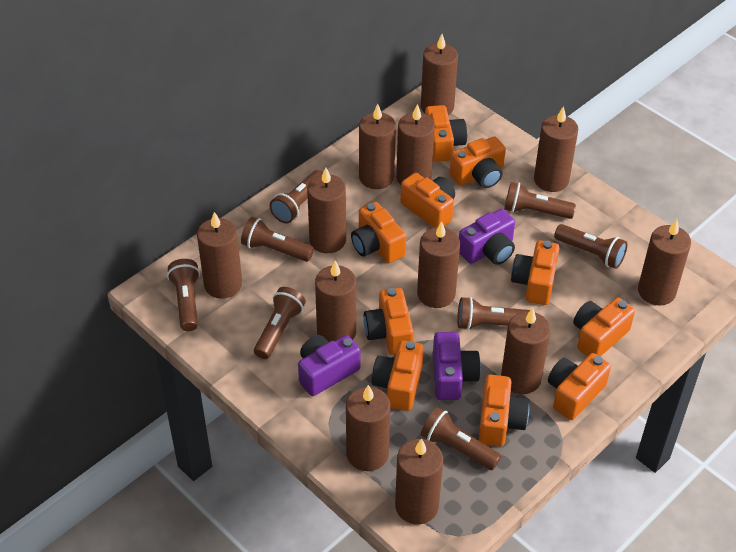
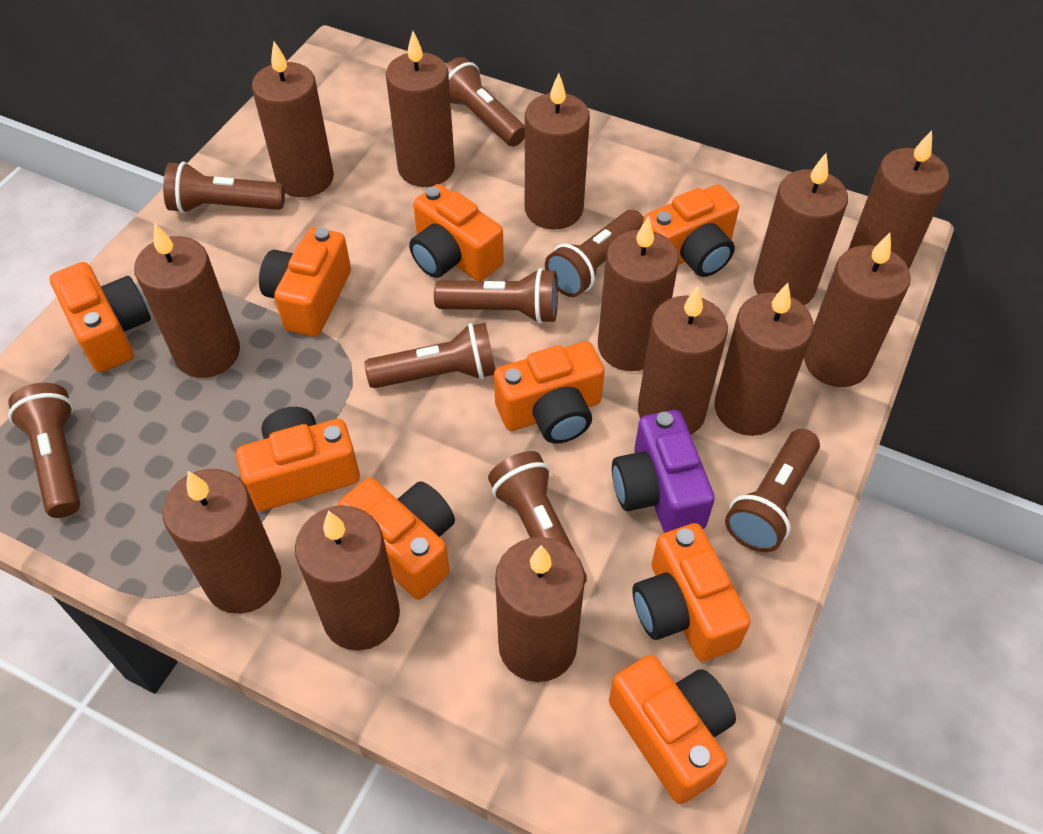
brown candle: 12 -> 13
orange camera: 10 -> 9
purple camera: 3 -> 1

